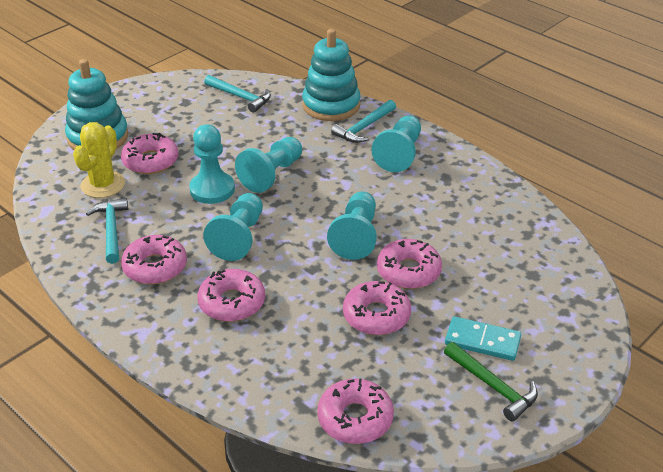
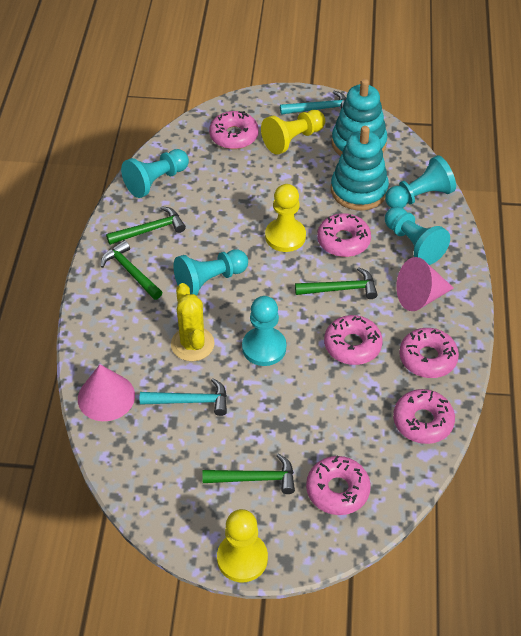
green hammer: 1 -> 4
pink cone: 0 -> 2
turquoise domino: 1 -> 0
turquoise hammer: 3 -> 2
yellow pawn: 0 -> 3

